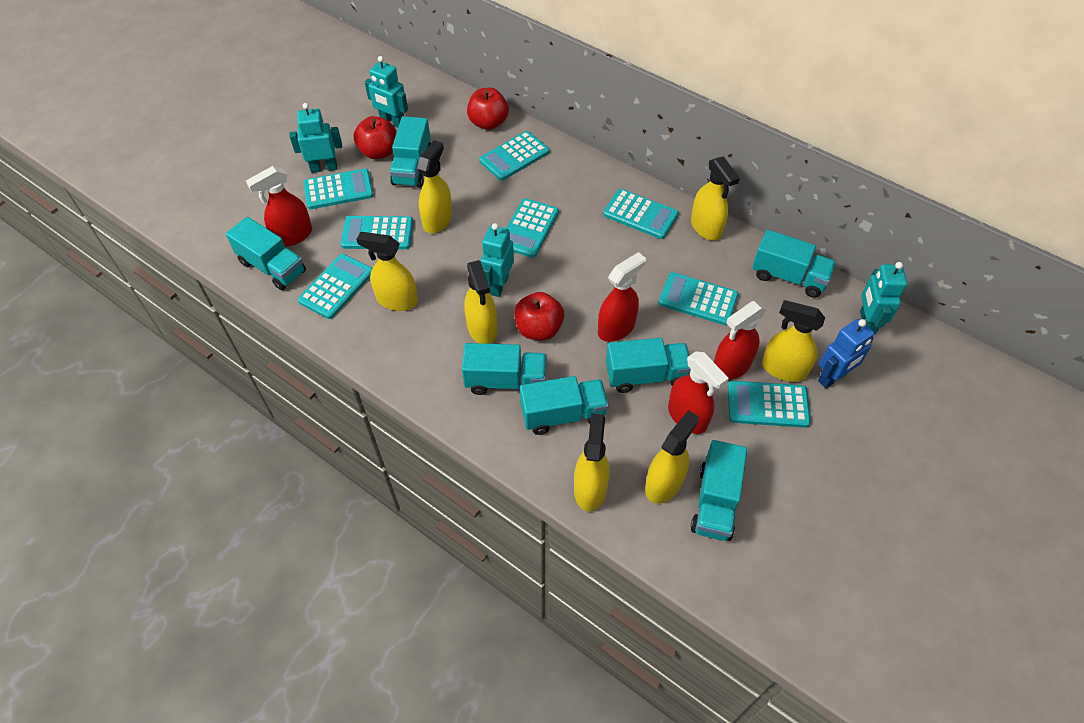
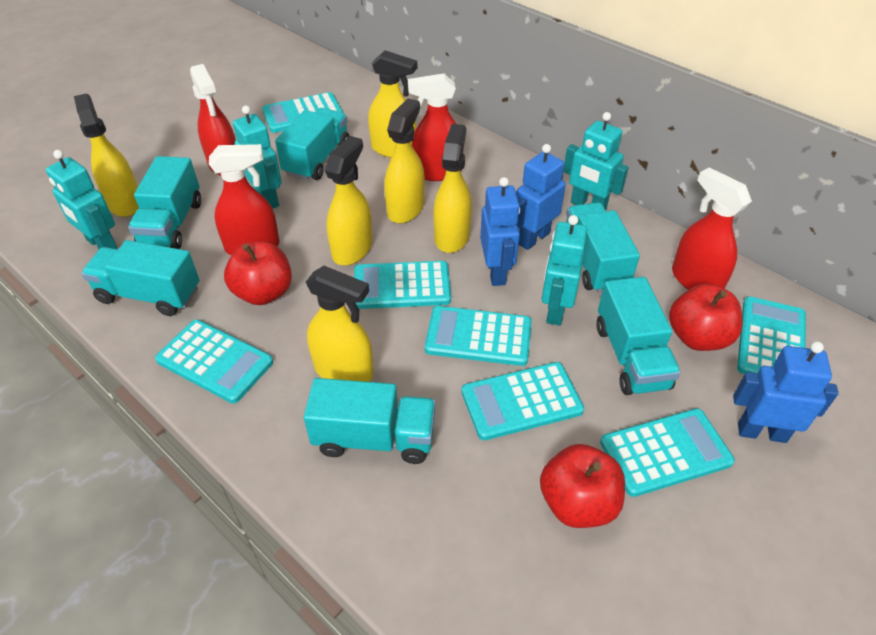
blue robot: 1 -> 3
turquoise calculator: 8 -> 7
turquoise truck: 7 -> 6
yellow spray bottle: 7 -> 6

